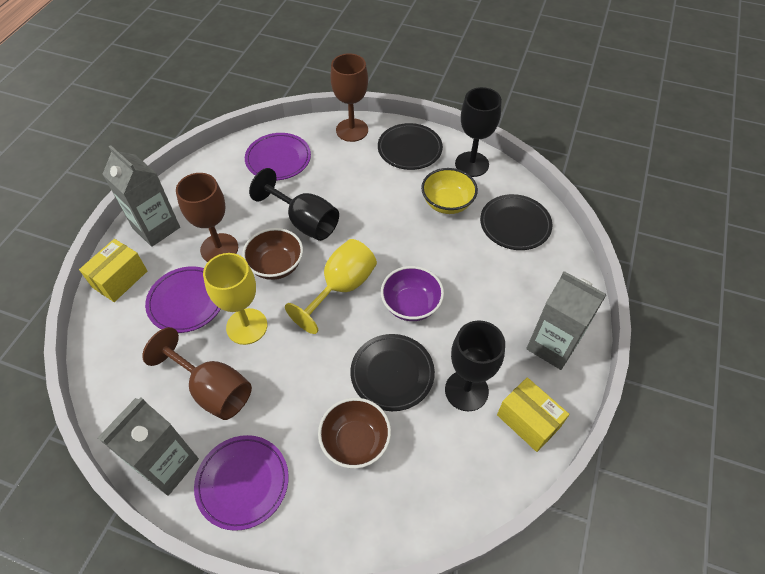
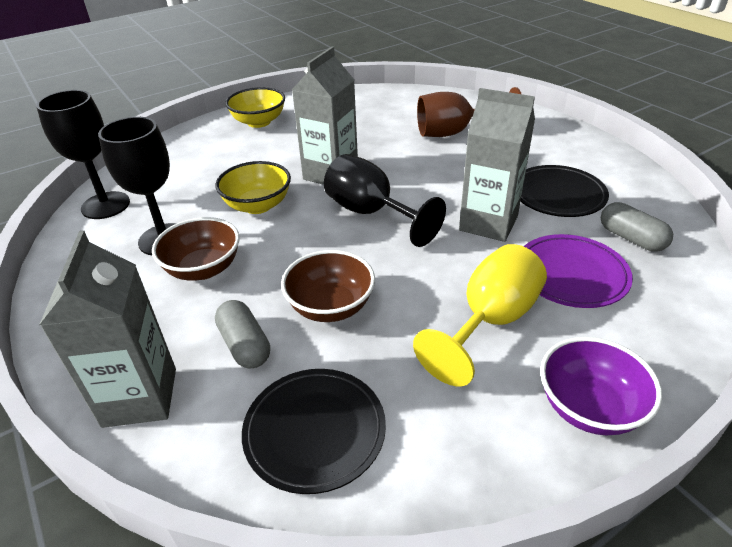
black plate: 3 -> 2
brown goblet: 3 -> 1
grey capsule: 0 -> 2
purple plate: 3 -> 1
yellow bowl: 1 -> 2
yellow box: 2 -> 0
yellow goblet: 2 -> 1

